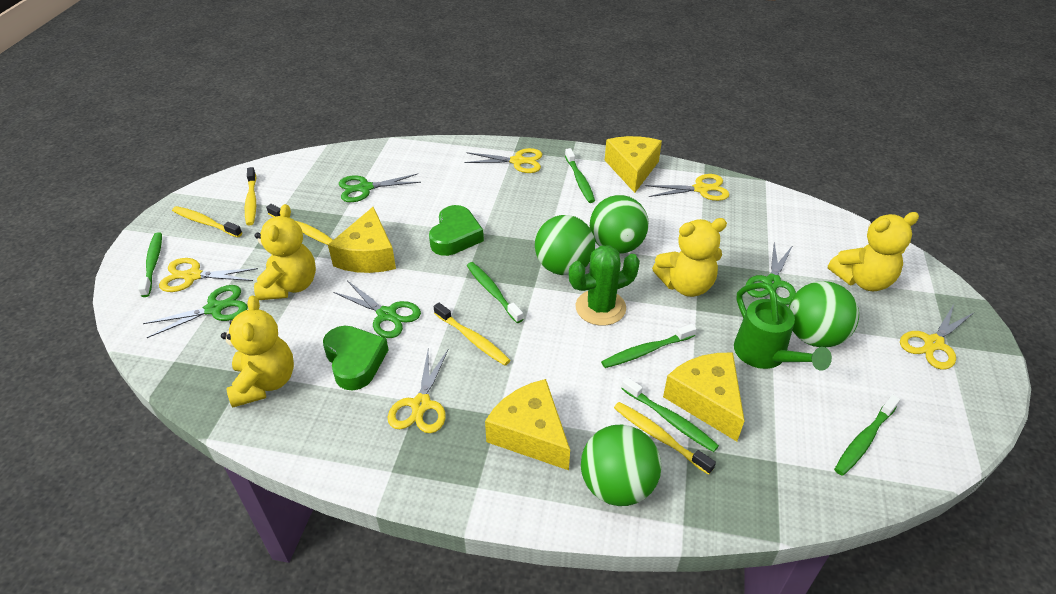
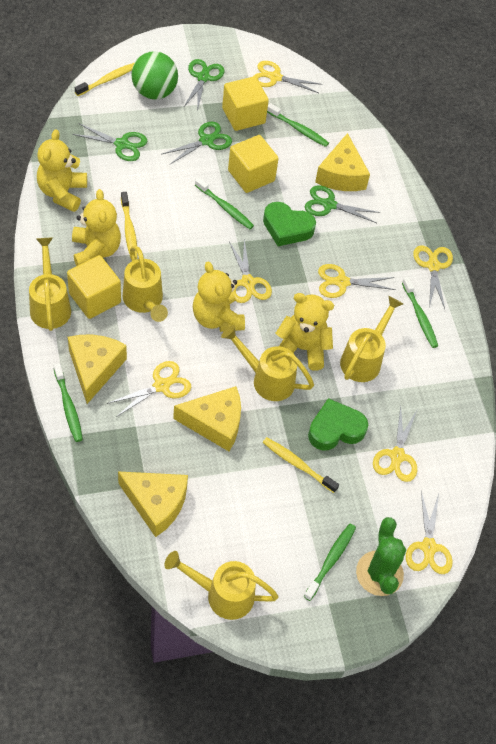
green ball: 4 -> 1
green toothbrush: 6 -> 5
green watering can: 1 -> 0
yellow cube: 0 -> 3
yellow scissors: 5 -> 7
yellow toothbrush: 5 -> 3
yellow watering can: 0 -> 5

